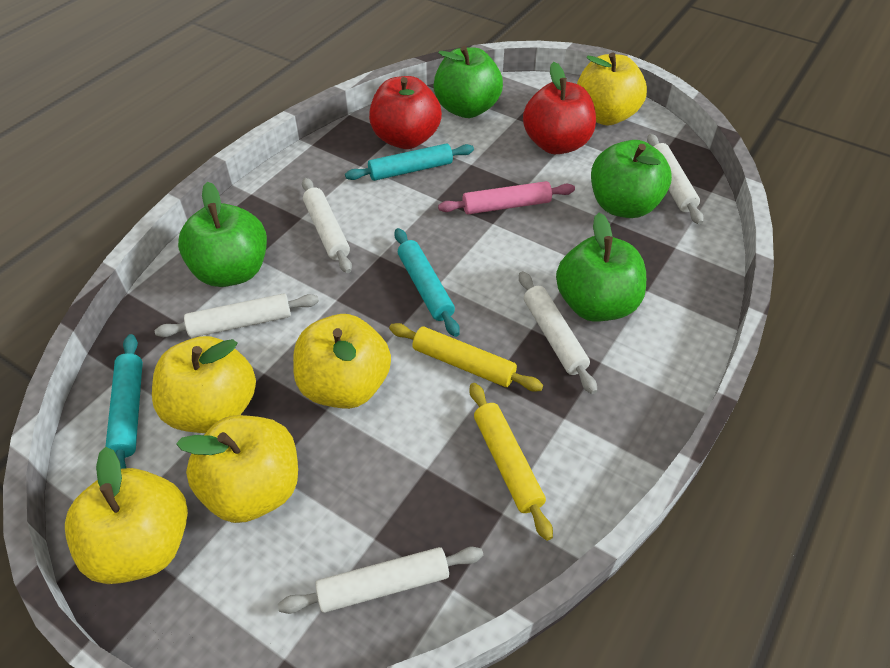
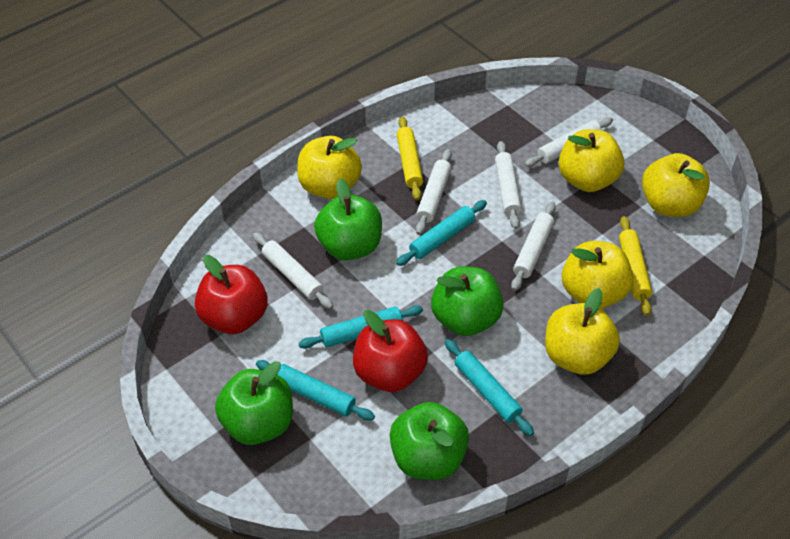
pink rolling pin: 1 -> 0
turquoise rolling pin: 3 -> 4

